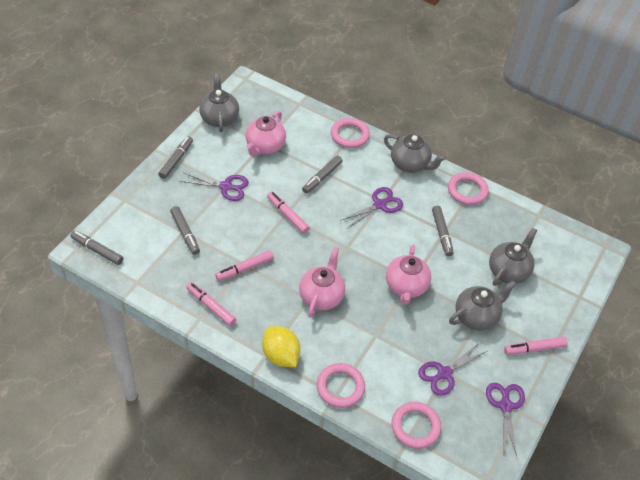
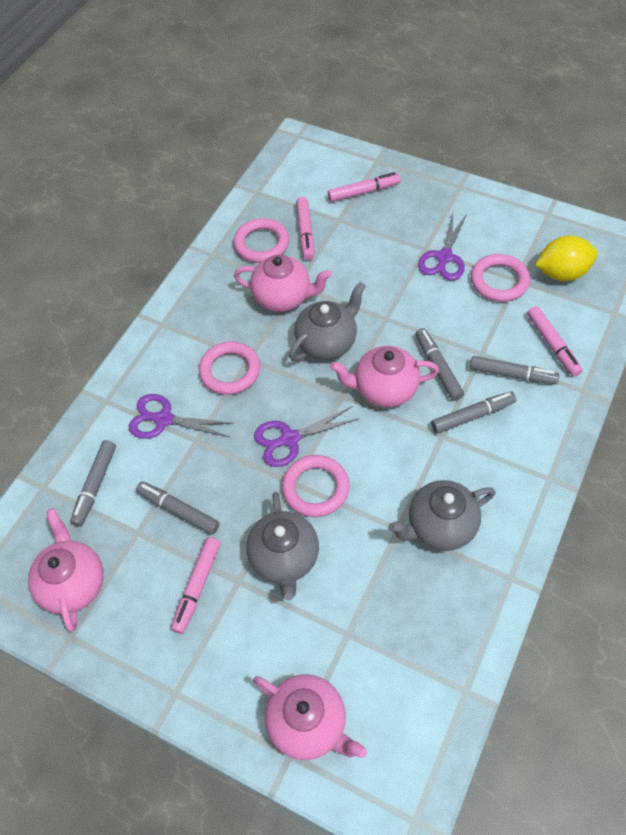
grey teapot: 4 -> 3
pink teapot: 3 -> 4
purple scissors: 4 -> 3

